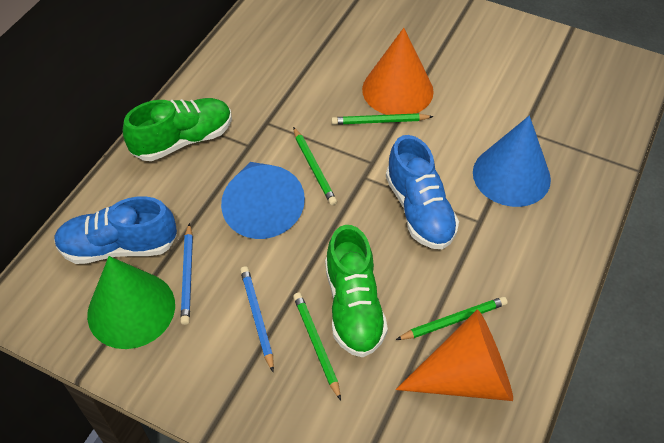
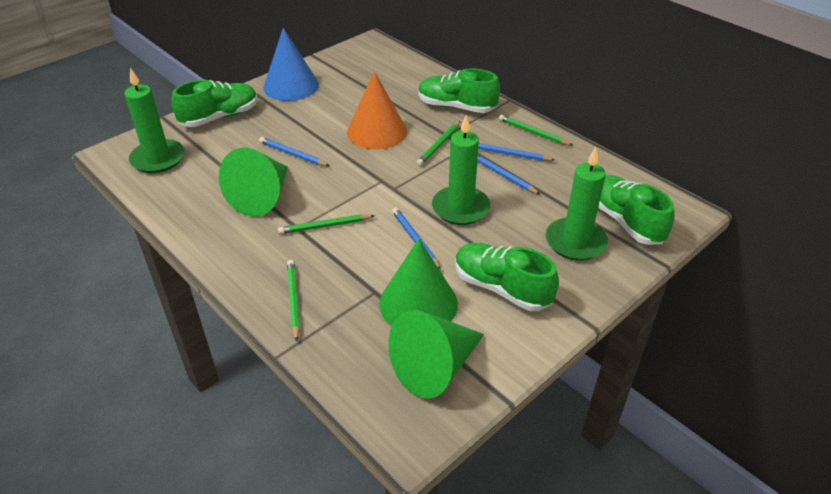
blue cone: 2 -> 1
blue pencil: 2 -> 4
blue shoe: 2 -> 0
green candle: 0 -> 3
green cone: 1 -> 3
green shoe: 2 -> 4
orange cone: 2 -> 1

